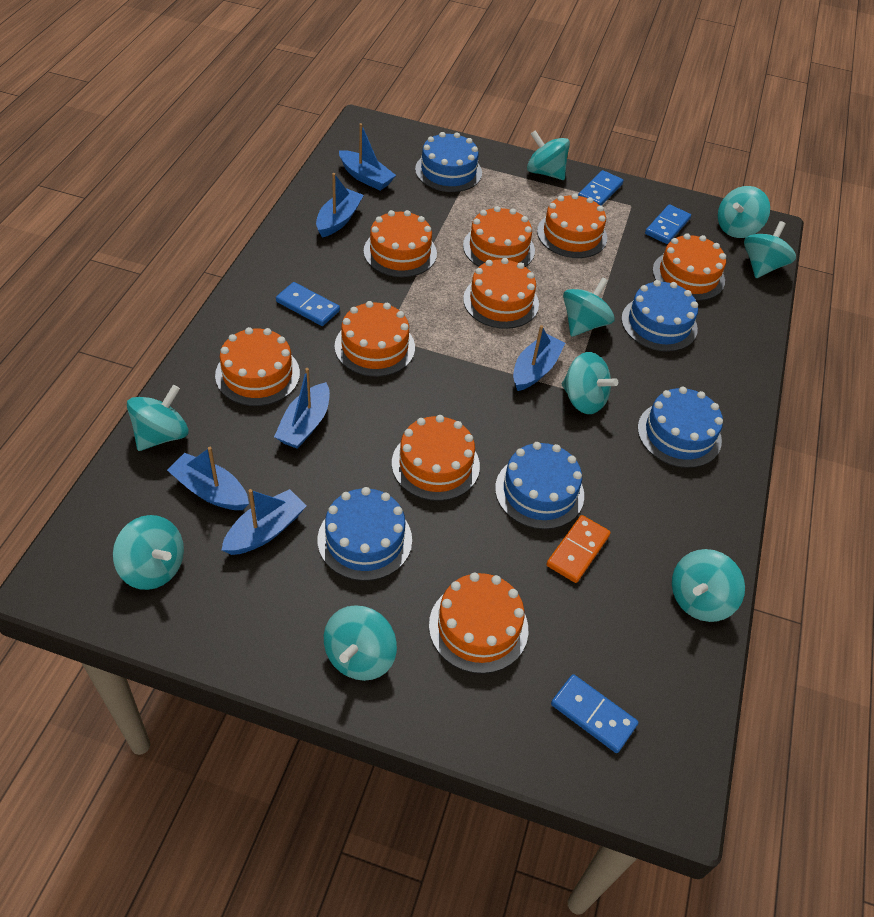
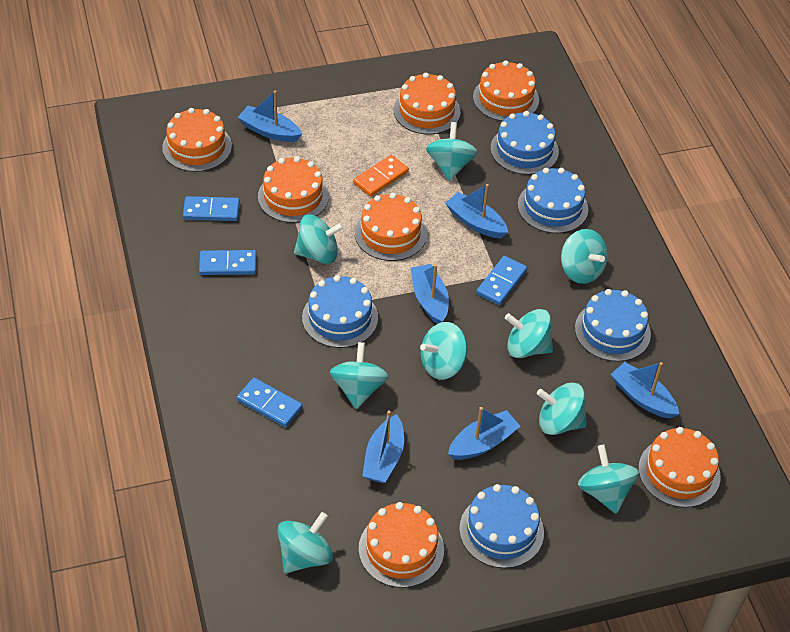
orange cake: 9 -> 7

